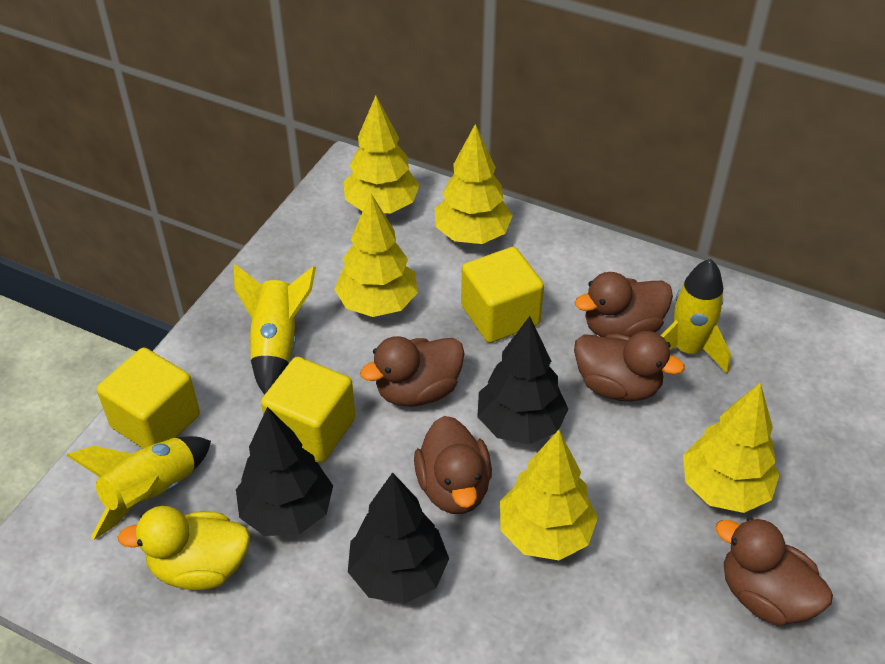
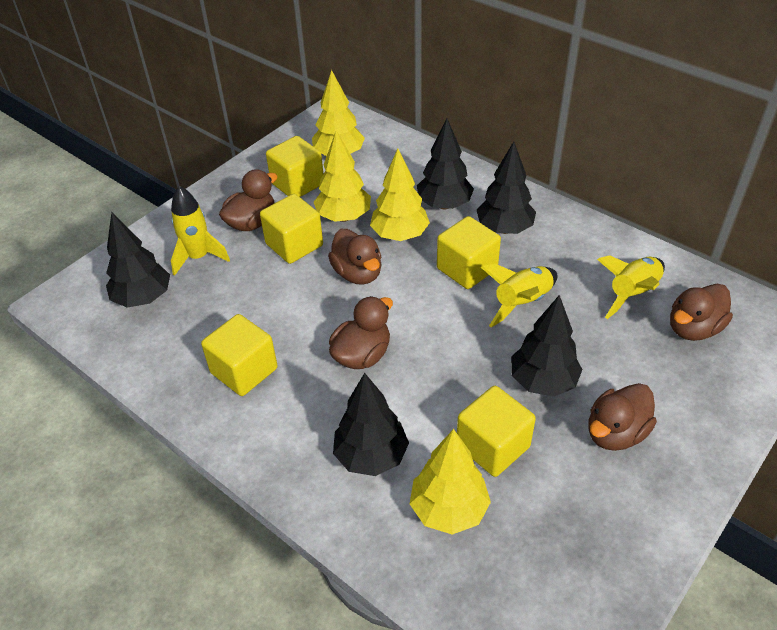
black tree: 3 -> 5
yellow cube: 3 -> 5
yellow duck: 1 -> 0
yellow tree: 5 -> 4

